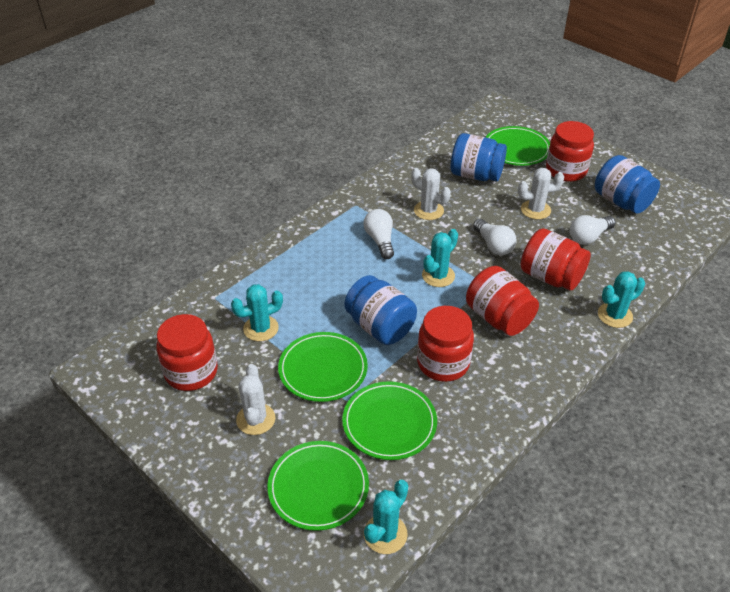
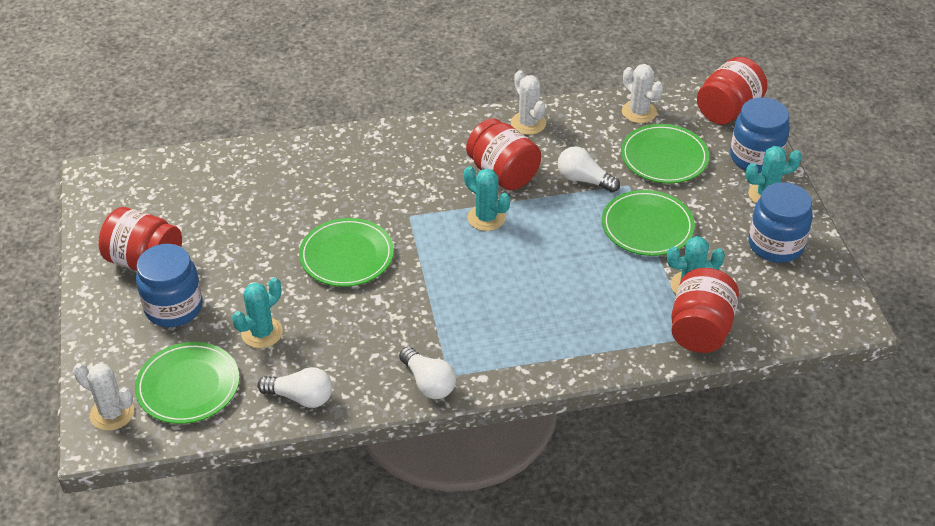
red jar: 5 -> 4

